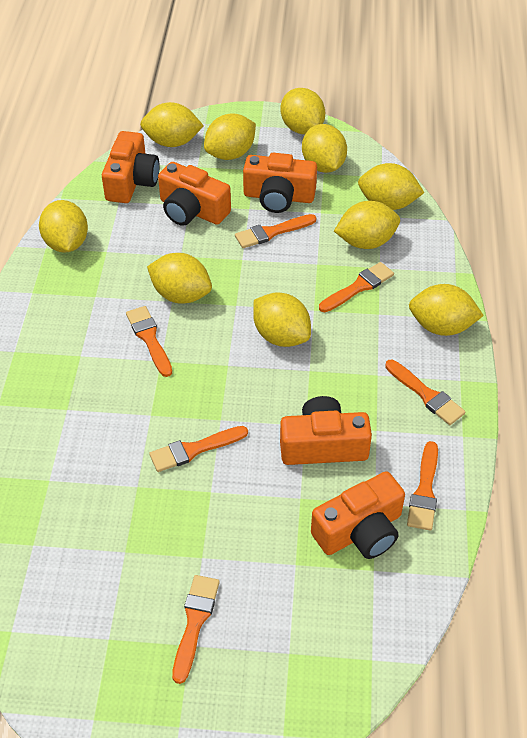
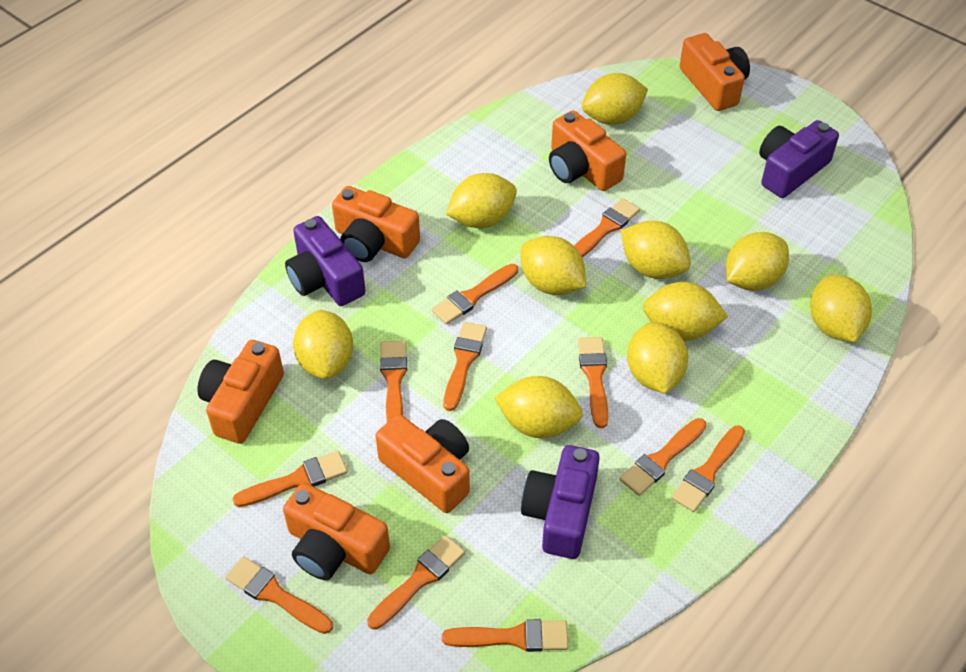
orange brush: 7 -> 11
orange camera: 5 -> 6
purple camera: 0 -> 3

